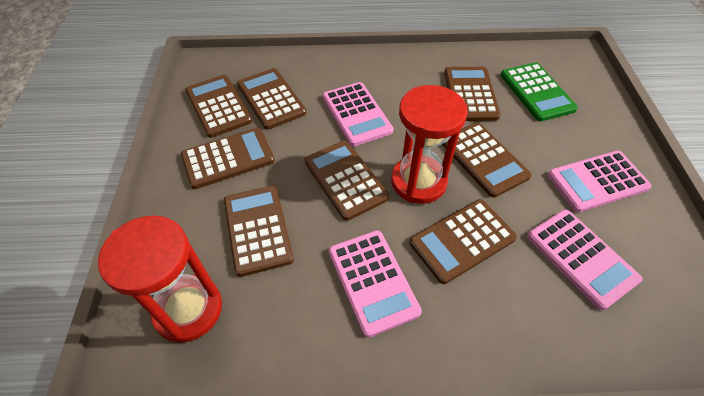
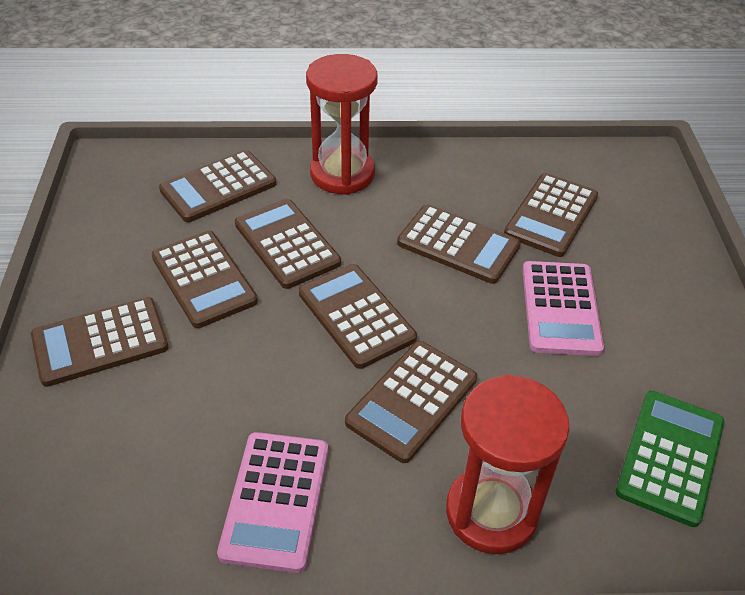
pink calculator: 4 -> 2

